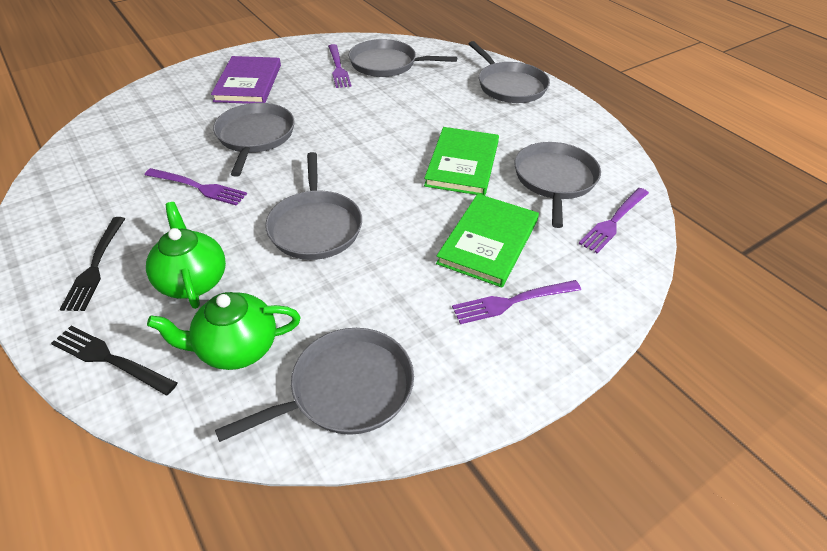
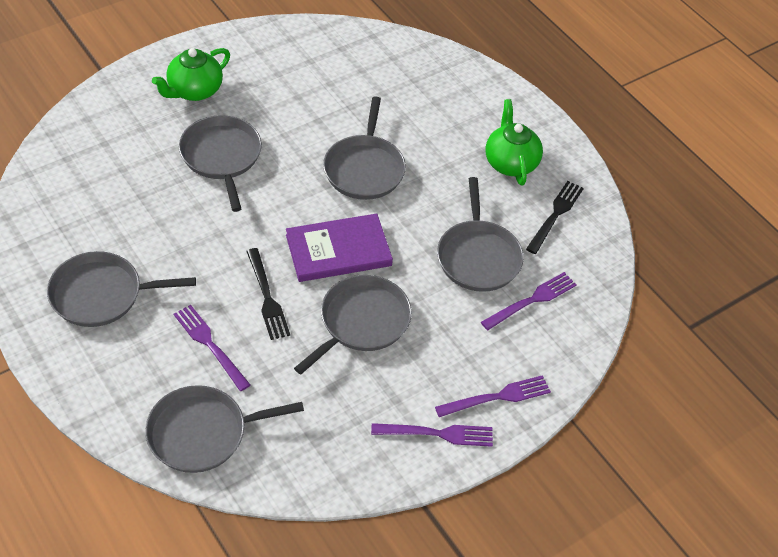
green book: 2 -> 0

